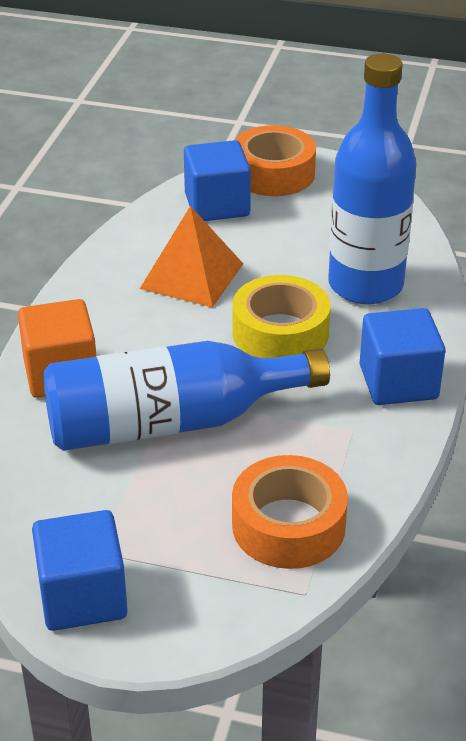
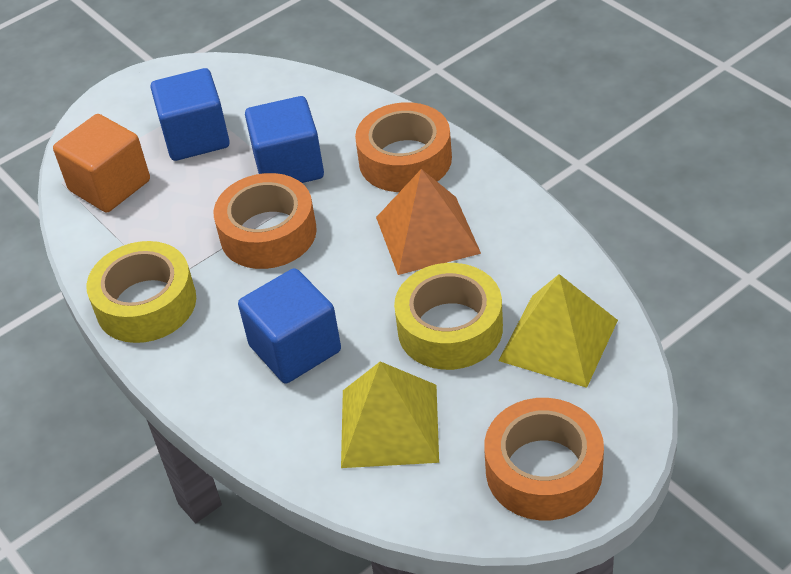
blue bottle: 2 -> 0
orange tape: 2 -> 3
yellow pyramid: 0 -> 2
yellow tape: 1 -> 2

